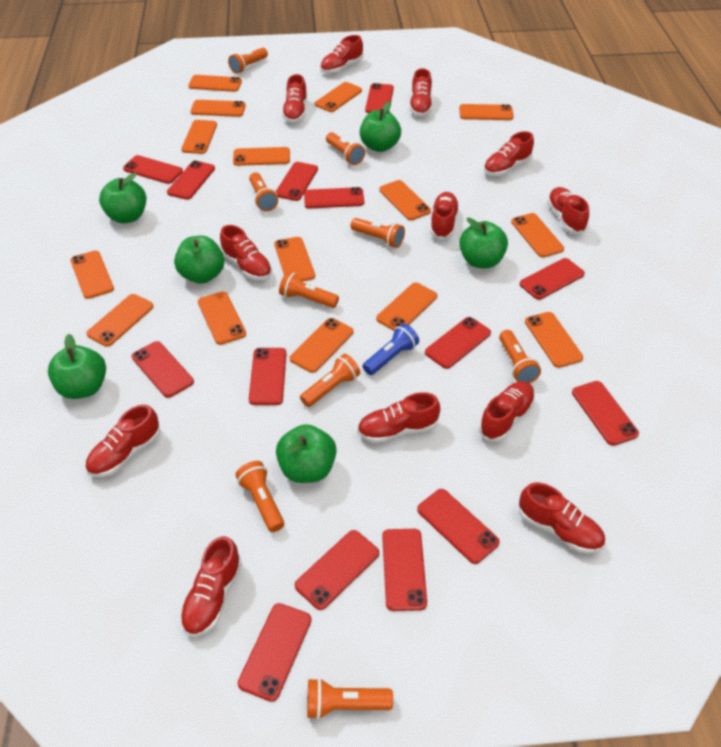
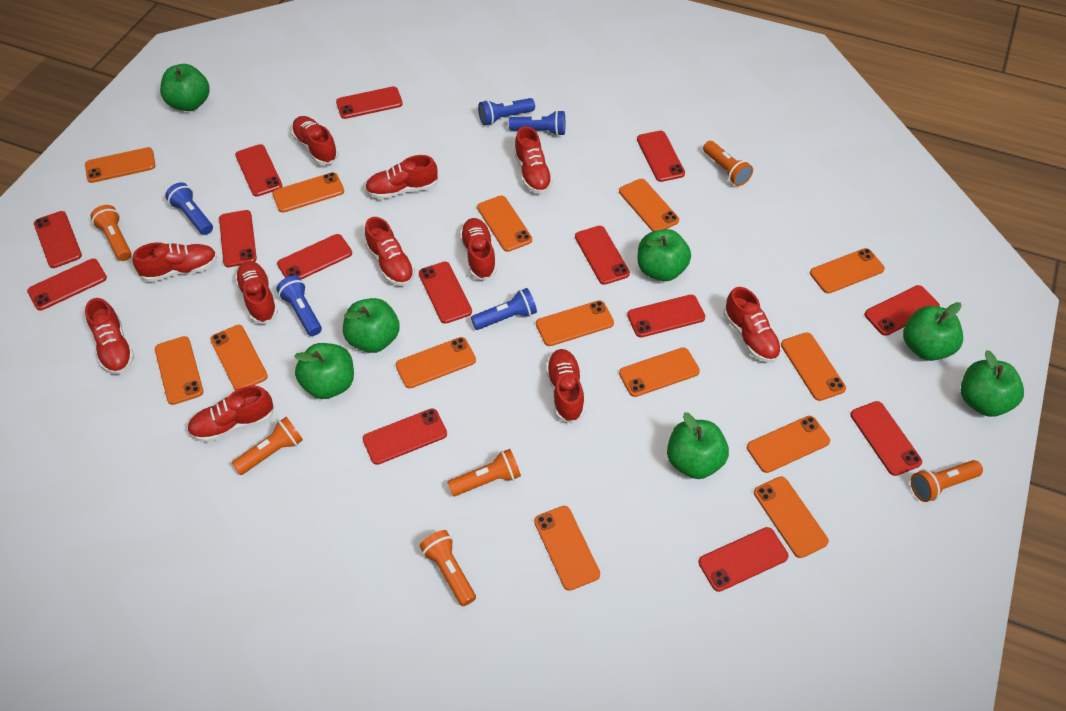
blue flashlight: 1 -> 5
green apple: 6 -> 7
orange flashlight: 9 -> 6
orange phone: 15 -> 14
red shoe: 12 -> 11

